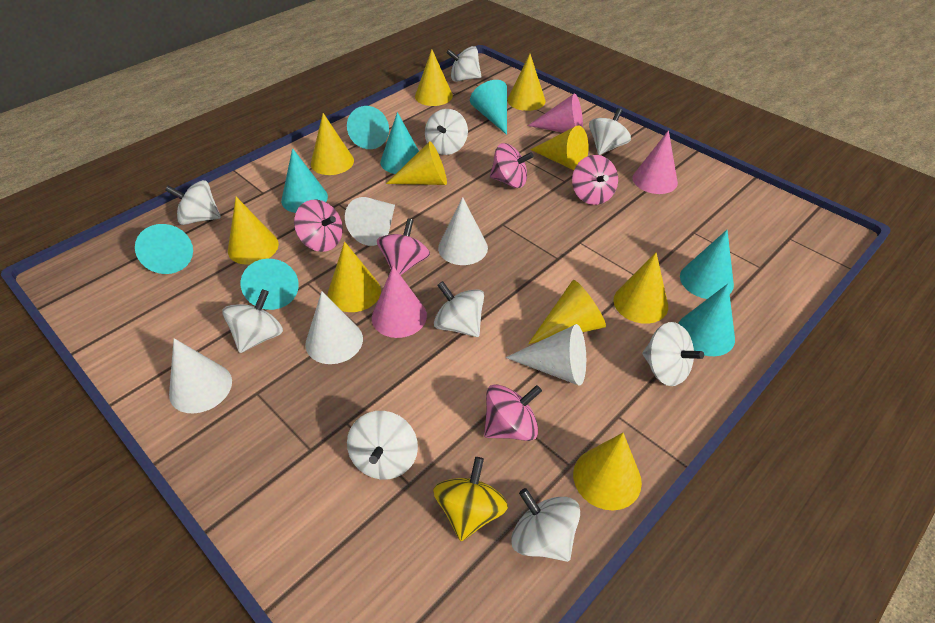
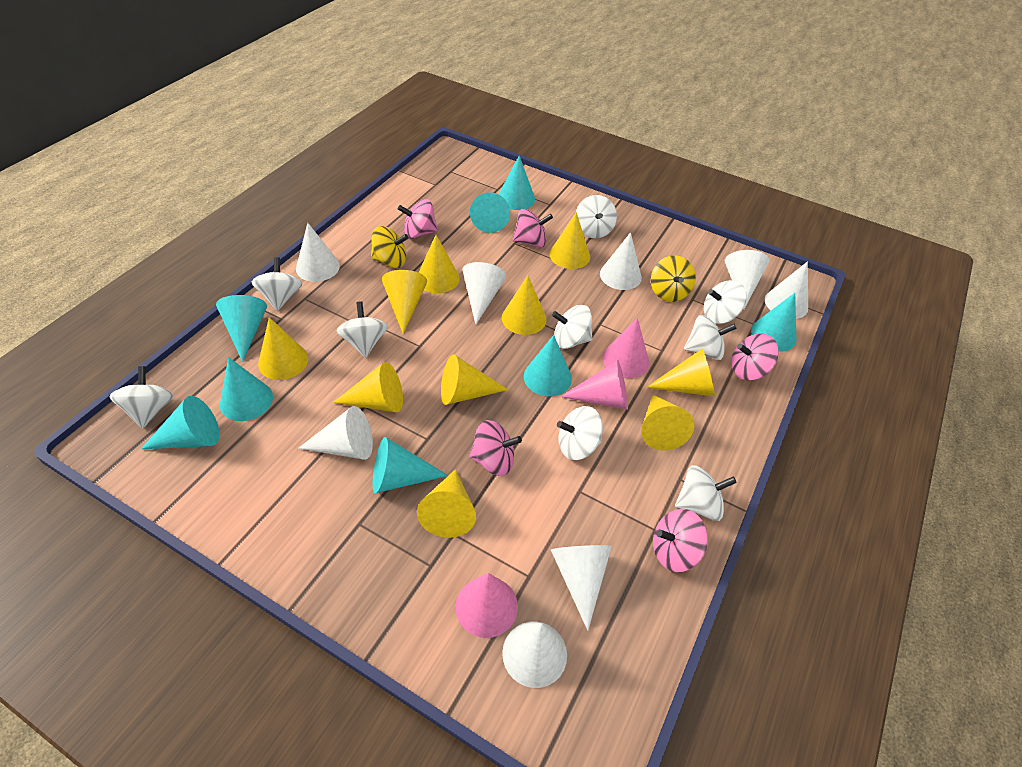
white cone: 5 -> 8
yellow spinning top: 1 -> 2

